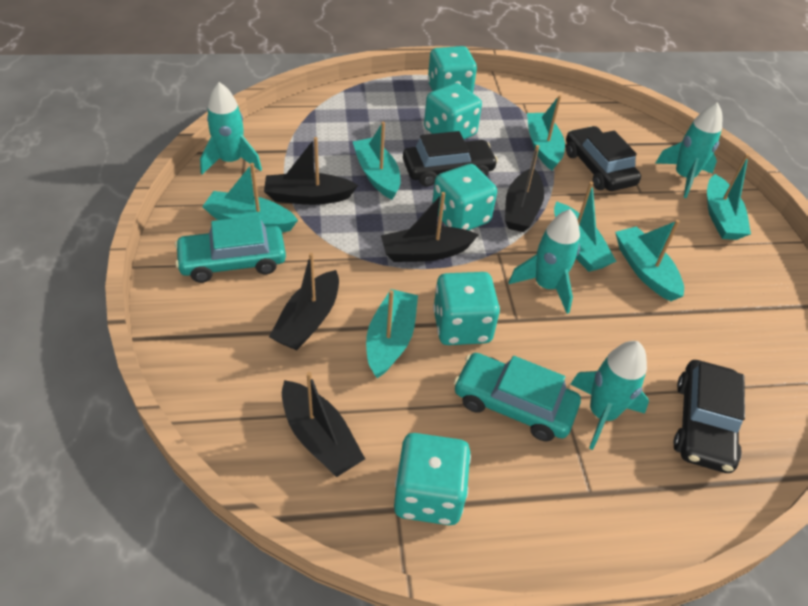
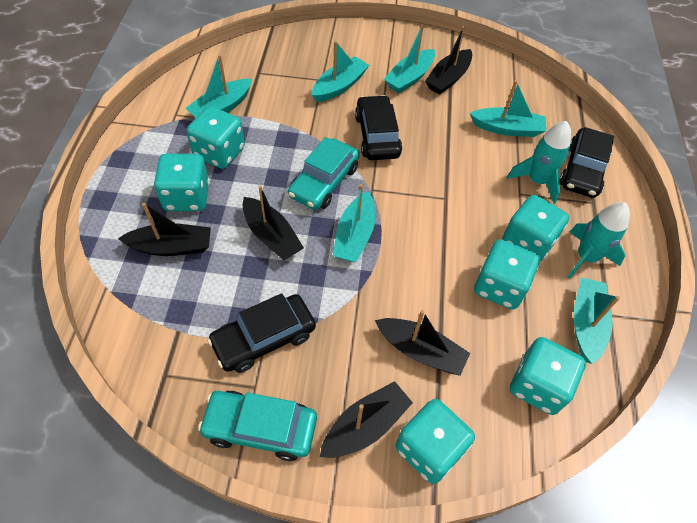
turquoise boat: 7 -> 6
turquoise dice: 5 -> 6
turquoise rocket: 4 -> 2

